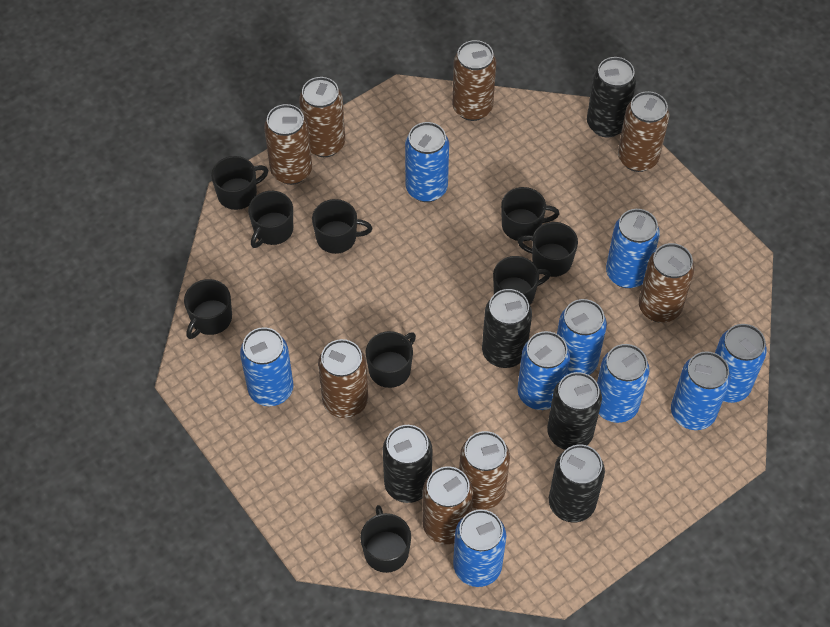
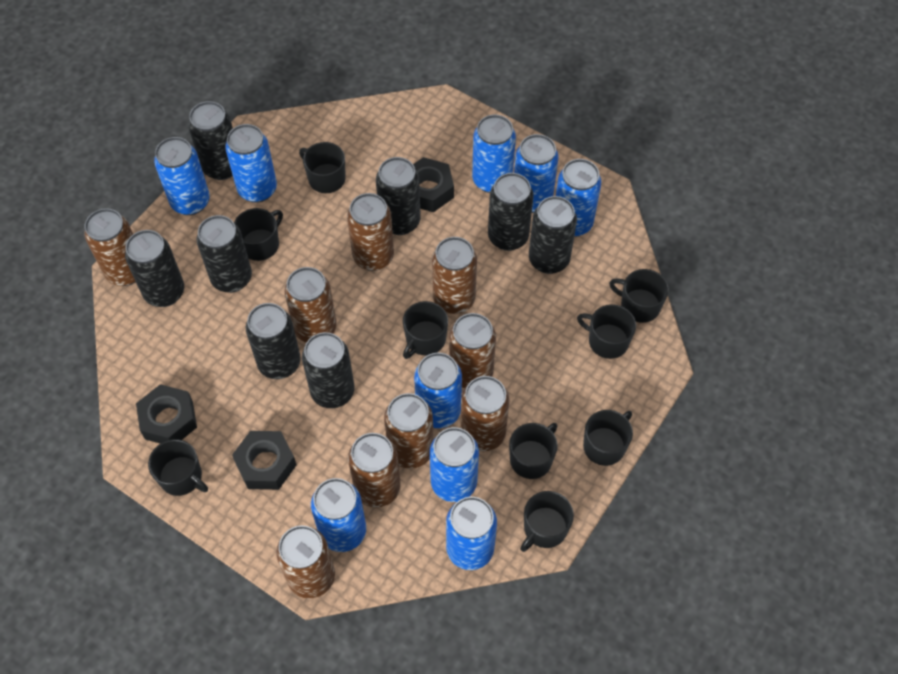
black can: 5 -> 8
black nut: 0 -> 3
brown can: 8 -> 9

